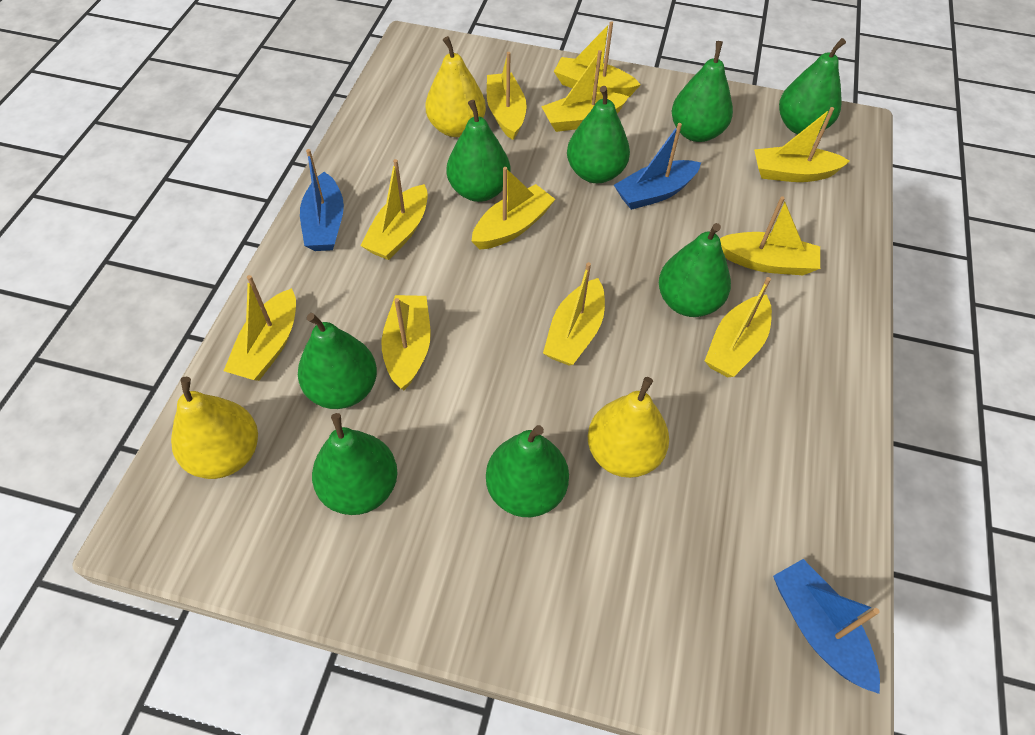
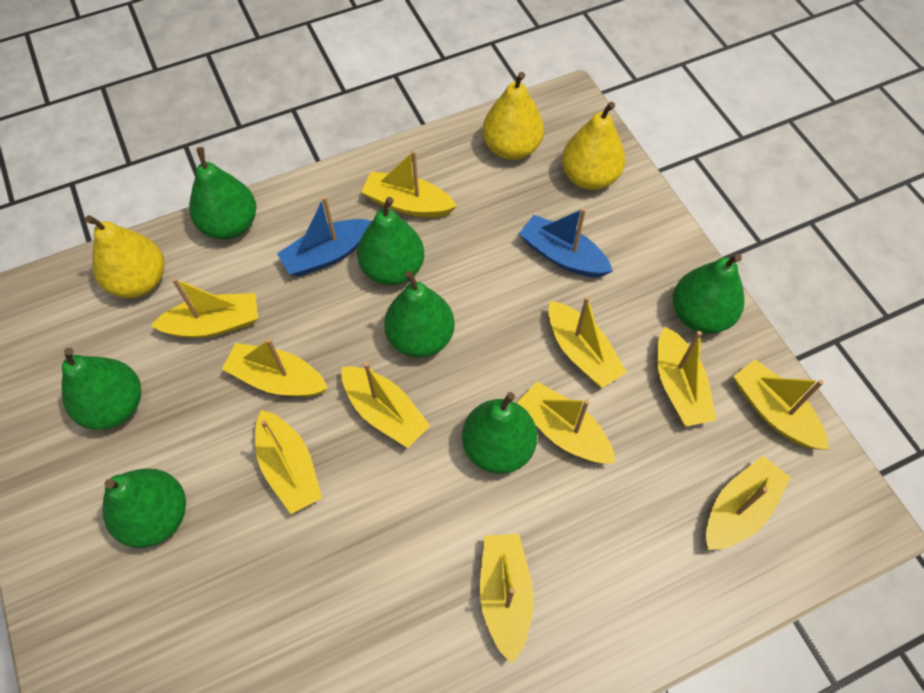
blue boat: 3 -> 2
green pear: 8 -> 7

